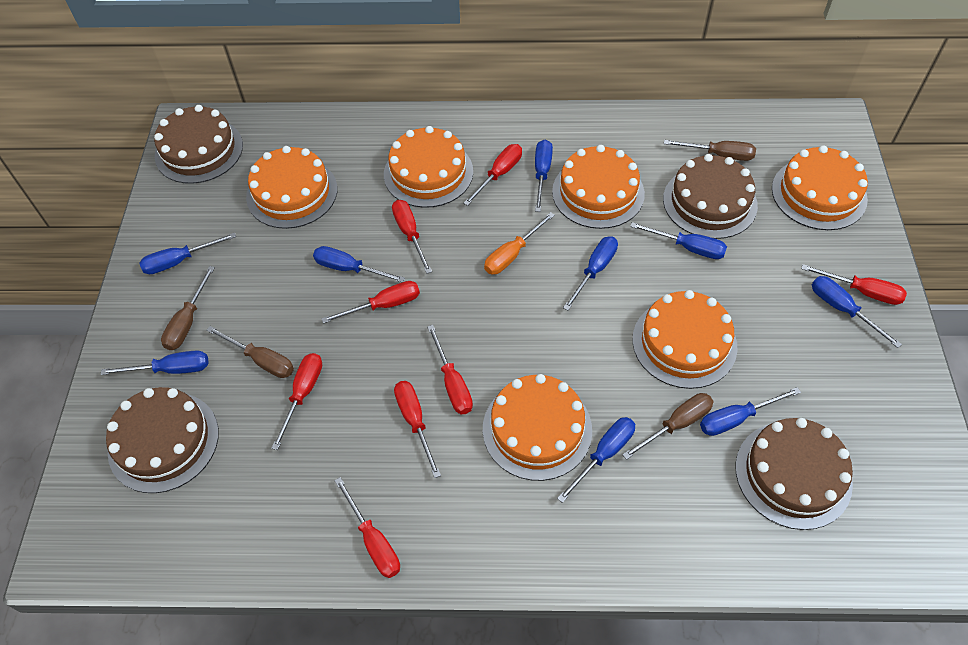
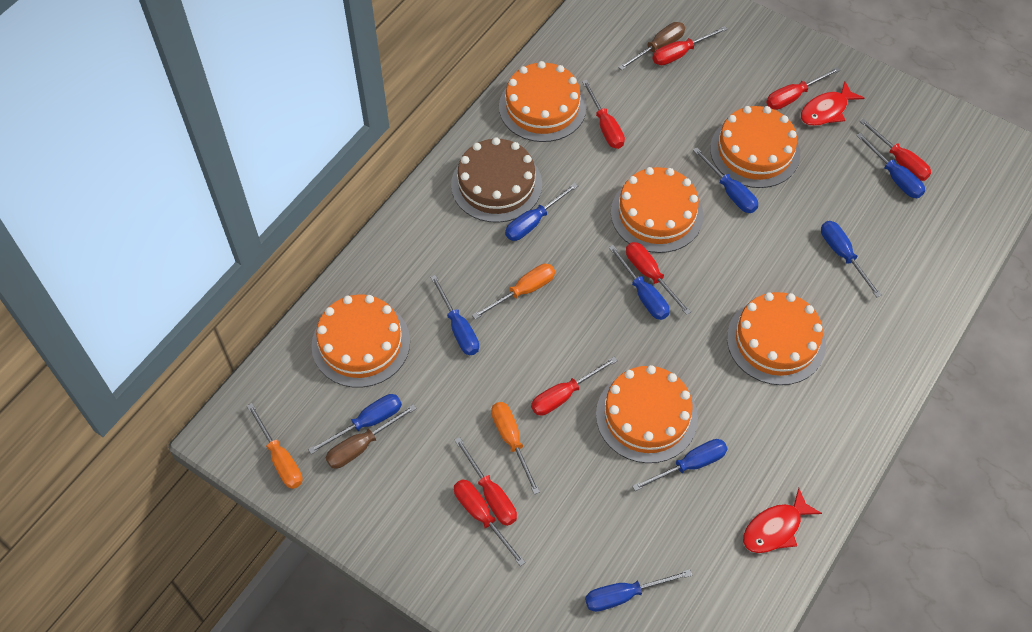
brown cake: 4 -> 1
brown screwdriver: 4 -> 2
orange screwdriver: 1 -> 3
red fish: 0 -> 2

